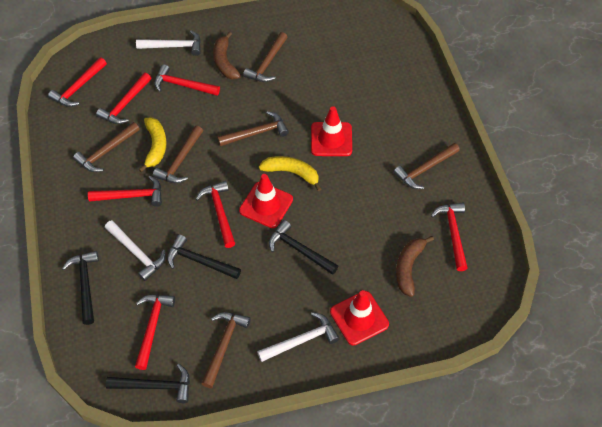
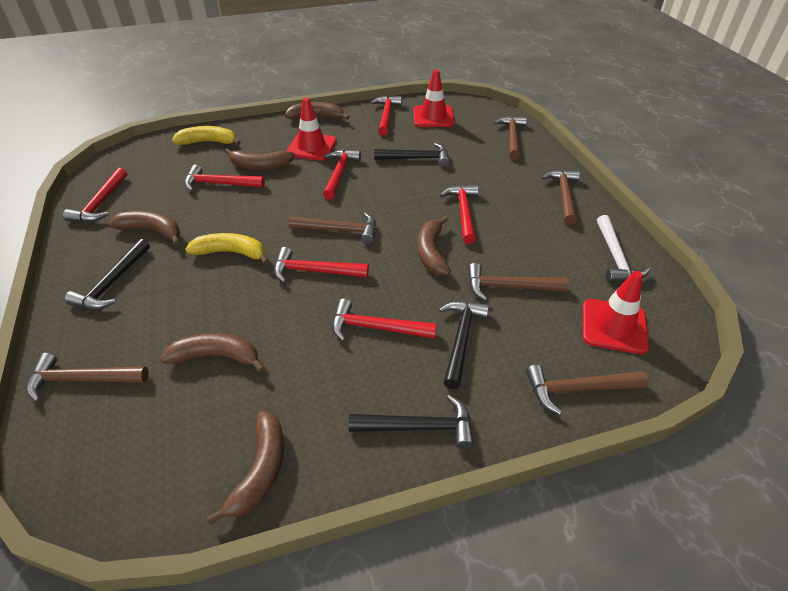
brown banana: 2 -> 6
white hammer: 3 -> 1

